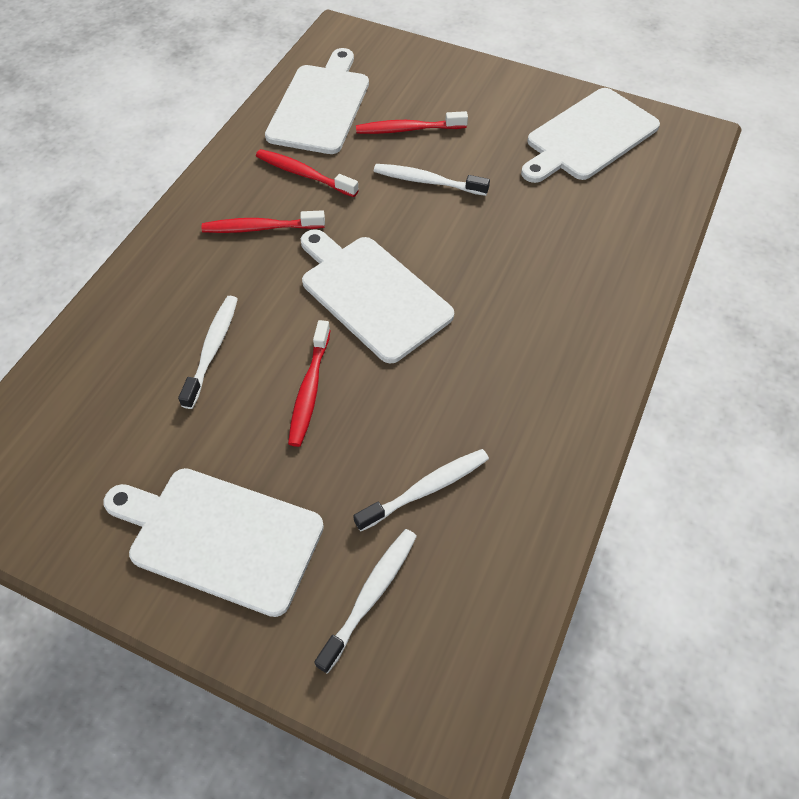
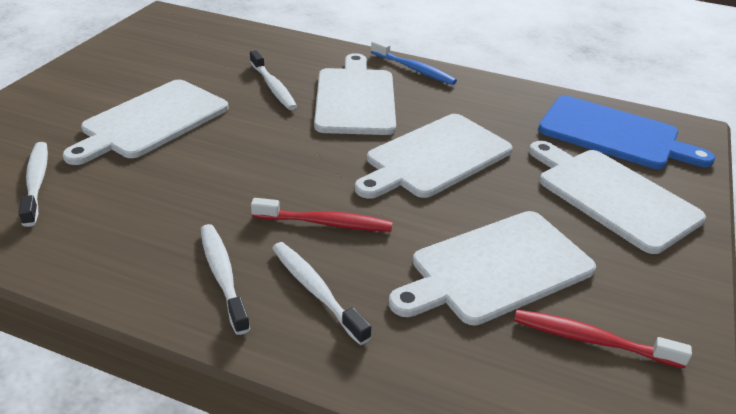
blue cutting board: 0 -> 1
blue toothbrush: 0 -> 1
red toothbrush: 4 -> 2
white cutting board: 4 -> 5

